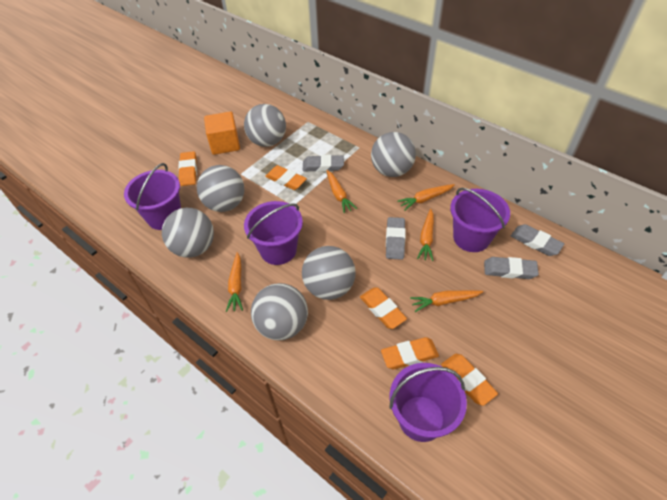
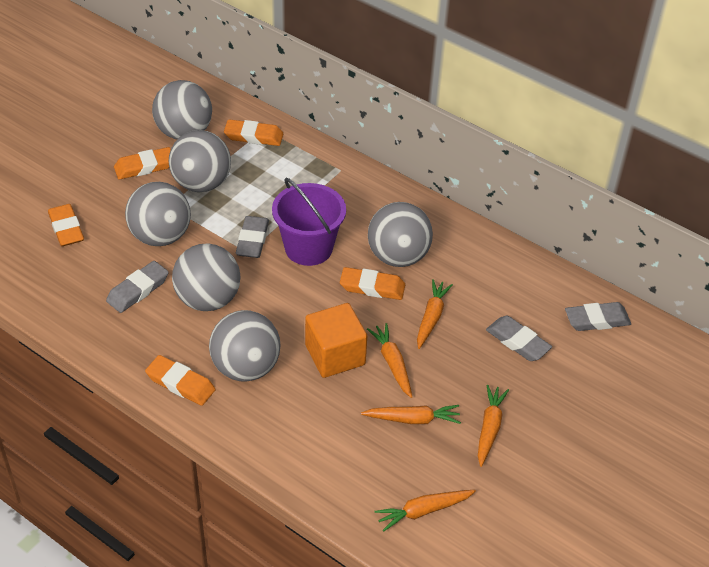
purple bucket: 4 -> 1

